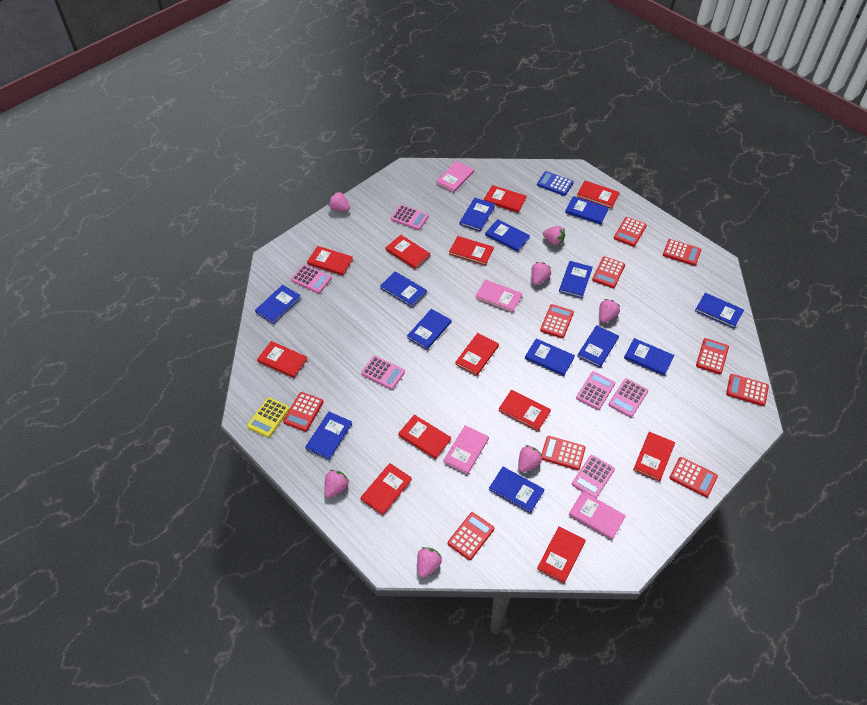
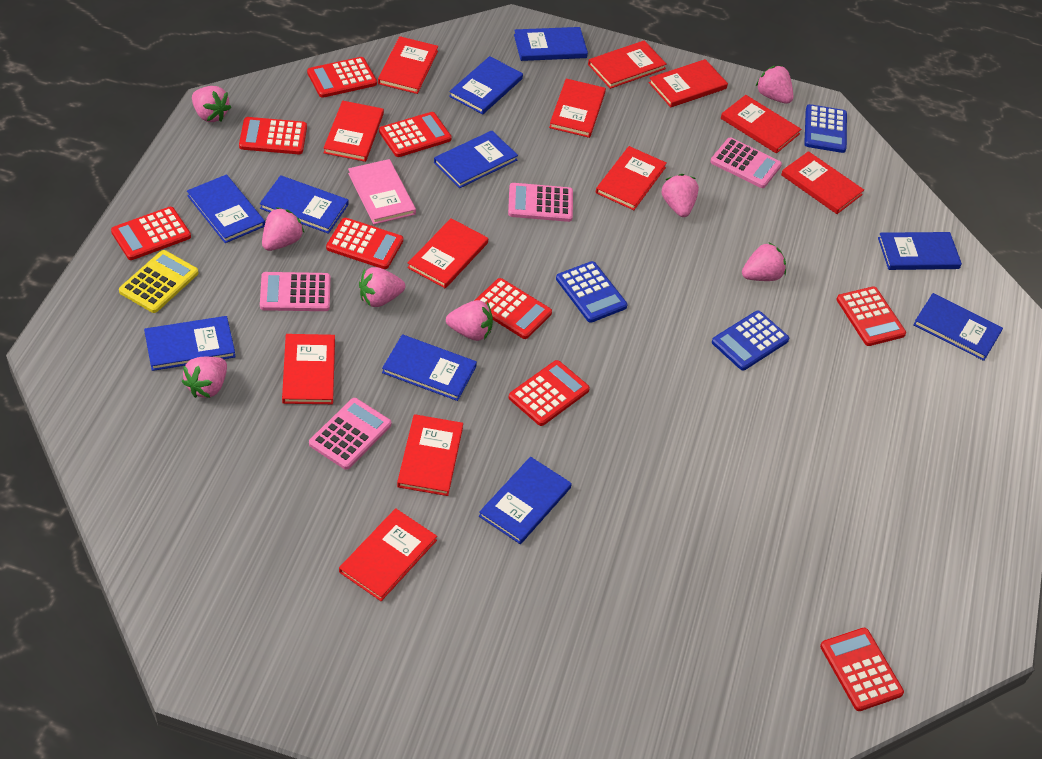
blue book: 13 -> 10
blue calculator: 1 -> 3
pink book: 4 -> 1
pink calculator: 6 -> 4
pink strawberry: 7 -> 8
red calculator: 10 -> 9

